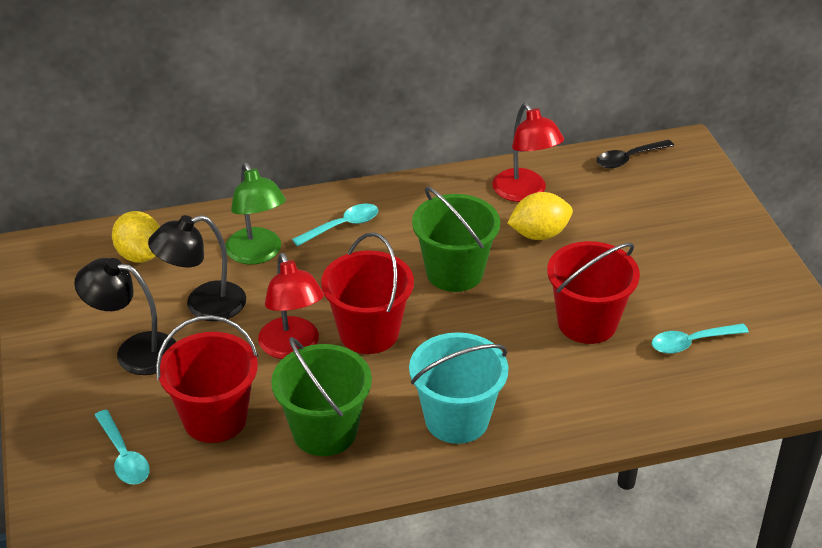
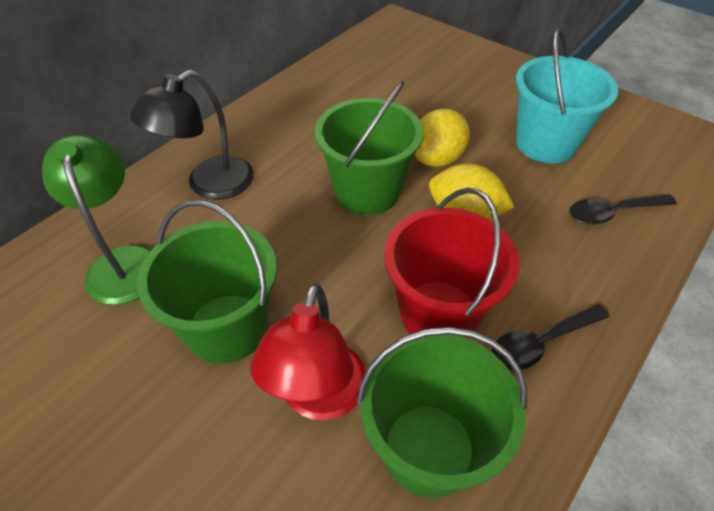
black lamp: 2 -> 1
black spoon: 1 -> 2
green bucket: 2 -> 3
red bucket: 3 -> 1
red lamp: 2 -> 1
turquoise spoon: 3 -> 0

